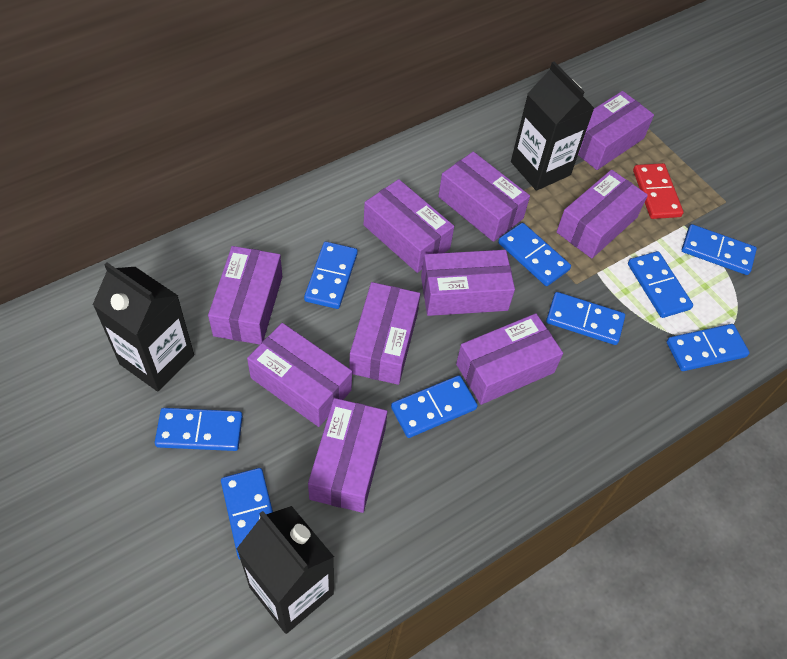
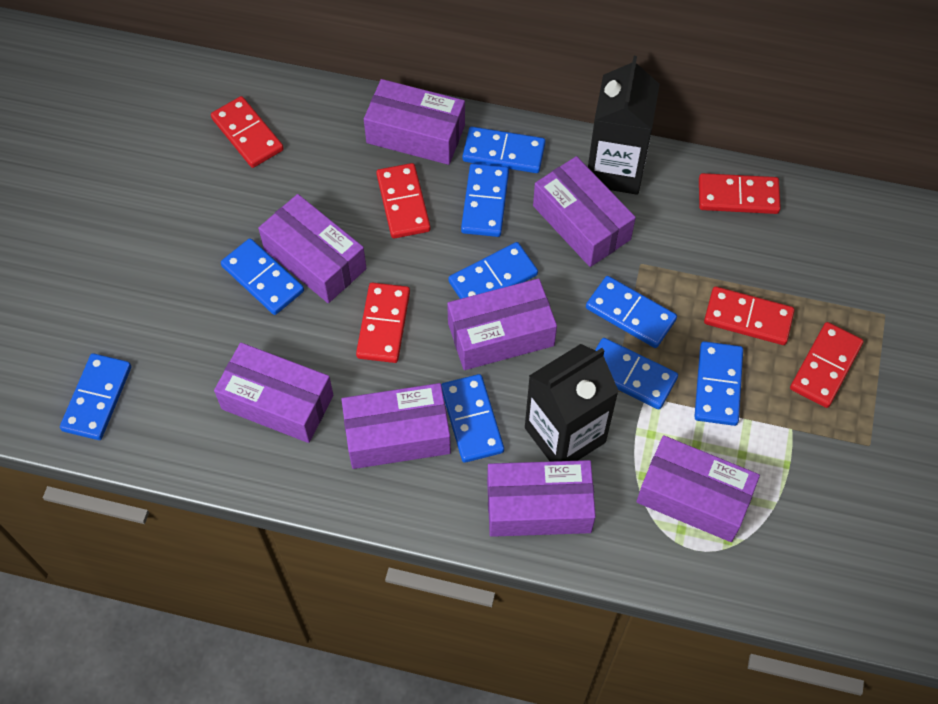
black carton: 3 -> 2
purple box: 10 -> 8
red domino: 1 -> 6

